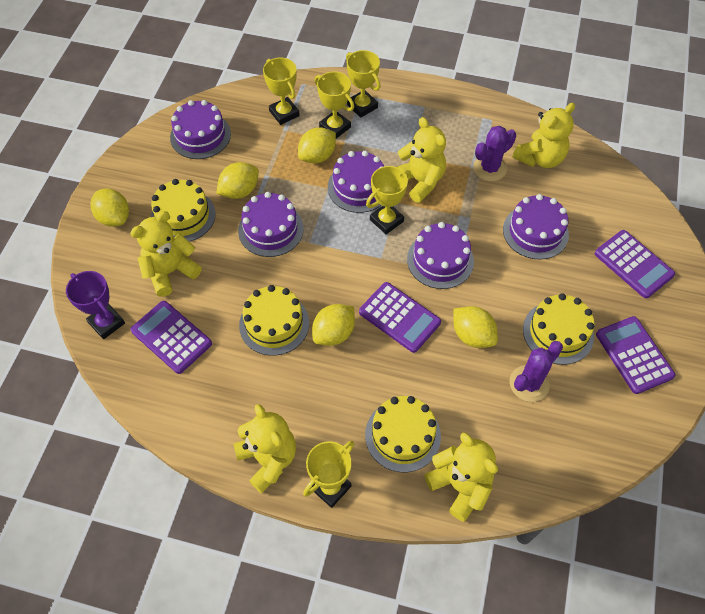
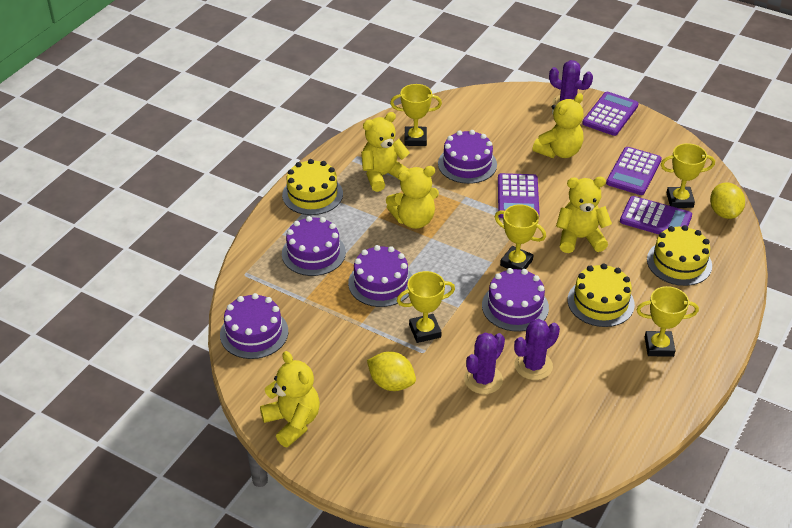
purple cactus: 2 -> 3
purple trophy: 1 -> 0
yellow cake: 4 -> 3
yellow lemon: 5 -> 2

